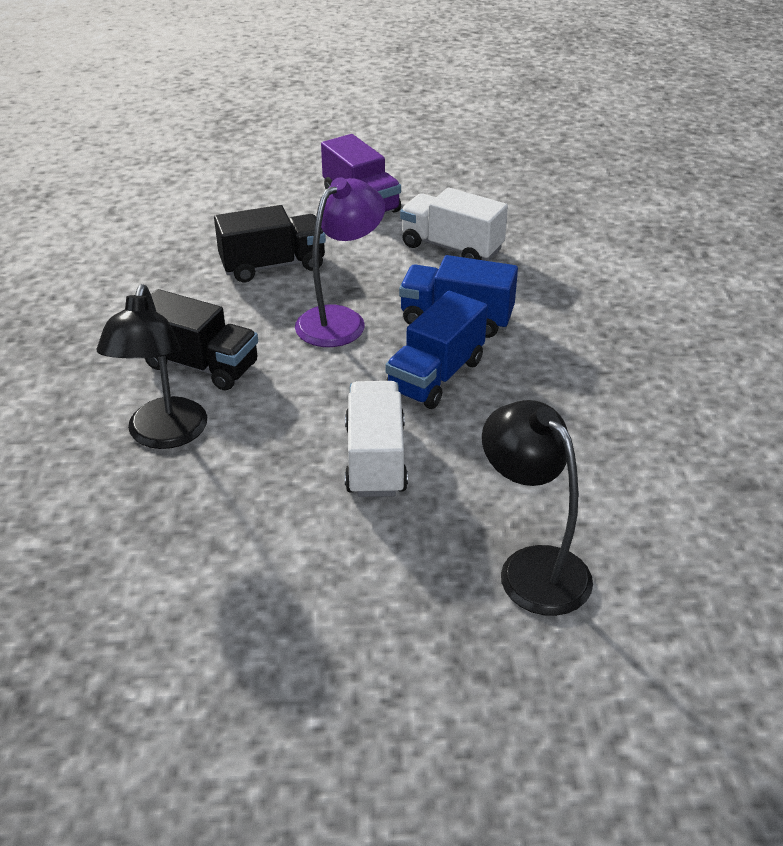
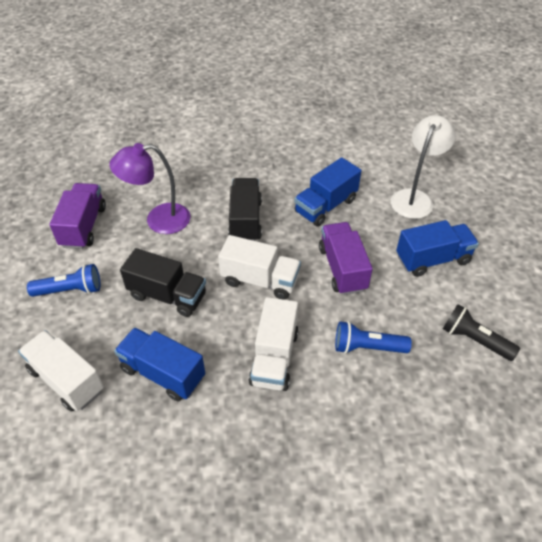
black flashlight: 0 -> 1
black lamp: 2 -> 0
blue flashlight: 0 -> 2
blue truck: 2 -> 3
purple truck: 1 -> 2
white lamp: 0 -> 1
white truck: 2 -> 3

